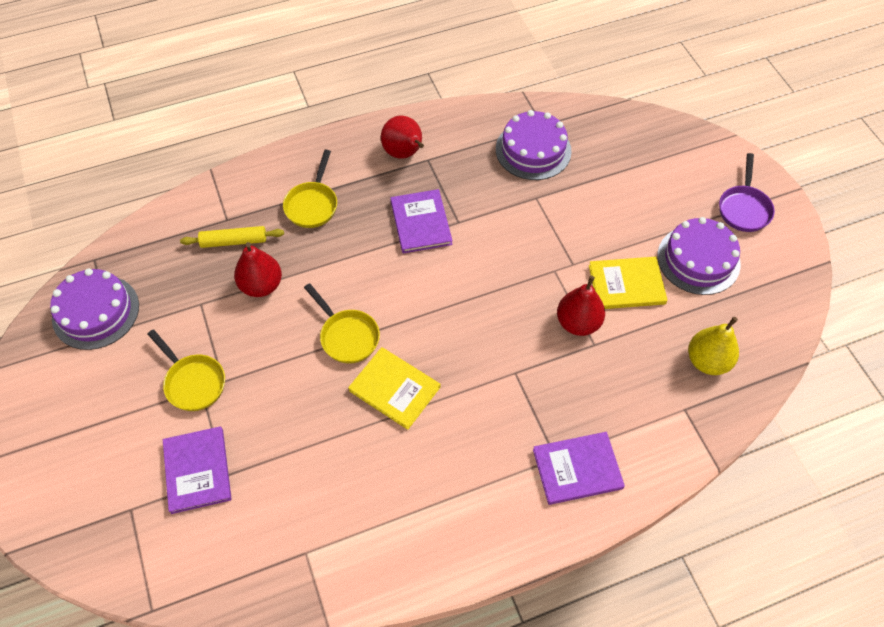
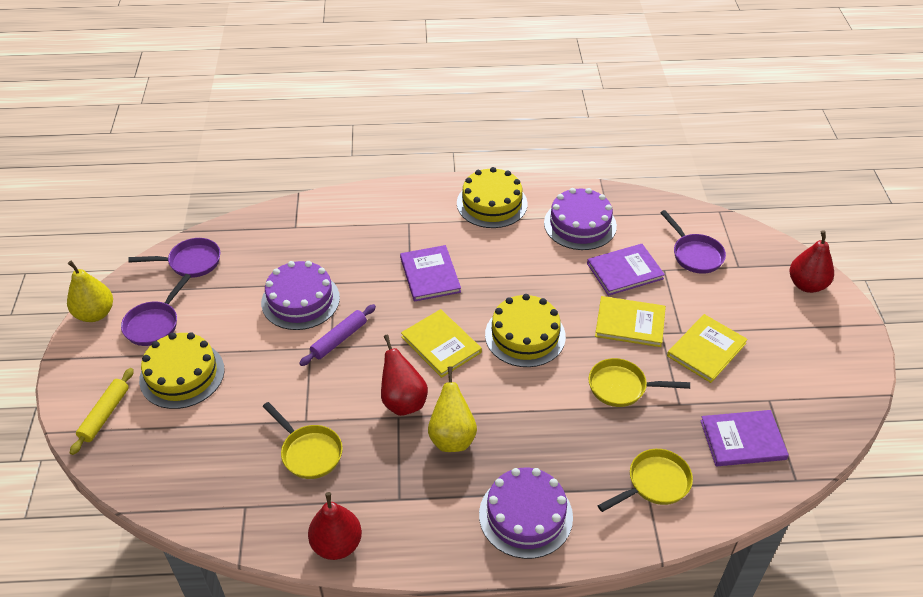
purple pan: 1 -> 3
purple rolling pin: 0 -> 1
yellow book: 2 -> 3
yellow cake: 0 -> 3
yellow pear: 1 -> 2

